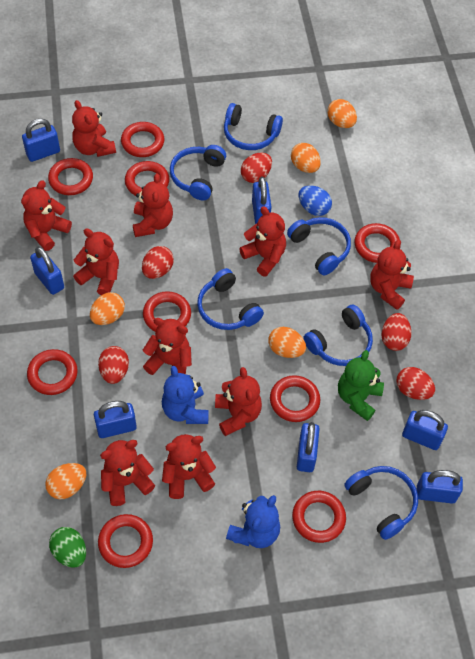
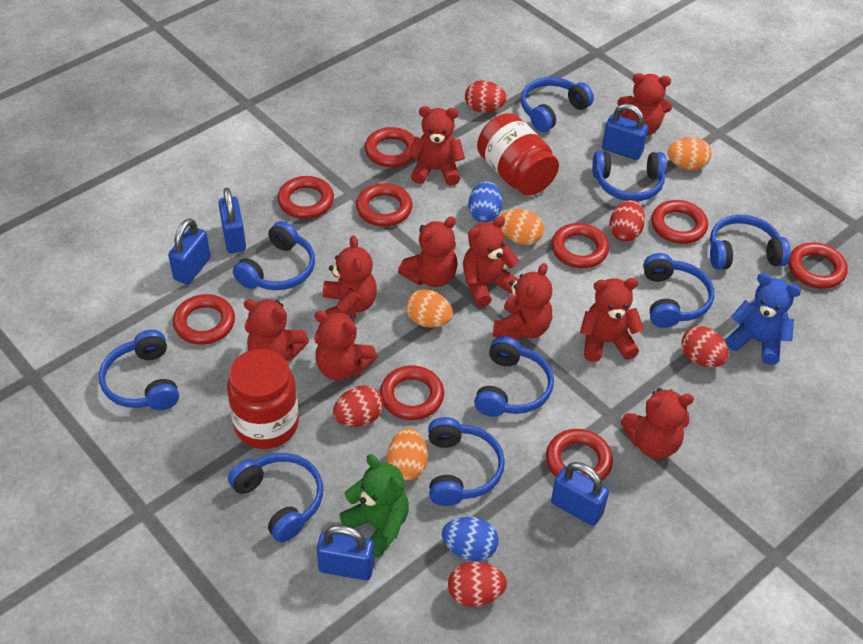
blue egg: 1 -> 2
blue headphones: 6 -> 9
blue padlock: 7 -> 5
blue teddy bear: 2 -> 1
green egg: 1 -> 0
orange egg: 5 -> 4
red jar: 0 -> 2

